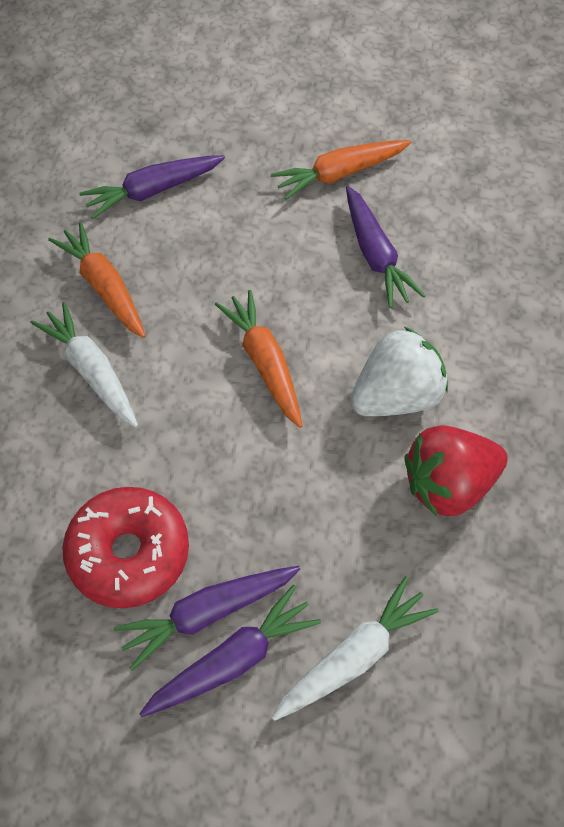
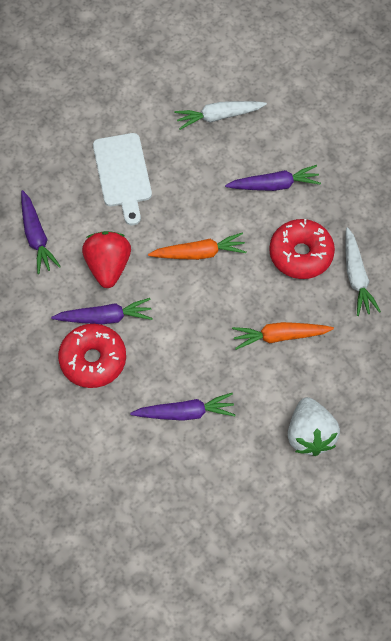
orange carrot: 3 -> 2
red donut: 1 -> 2
white cutting board: 0 -> 1

